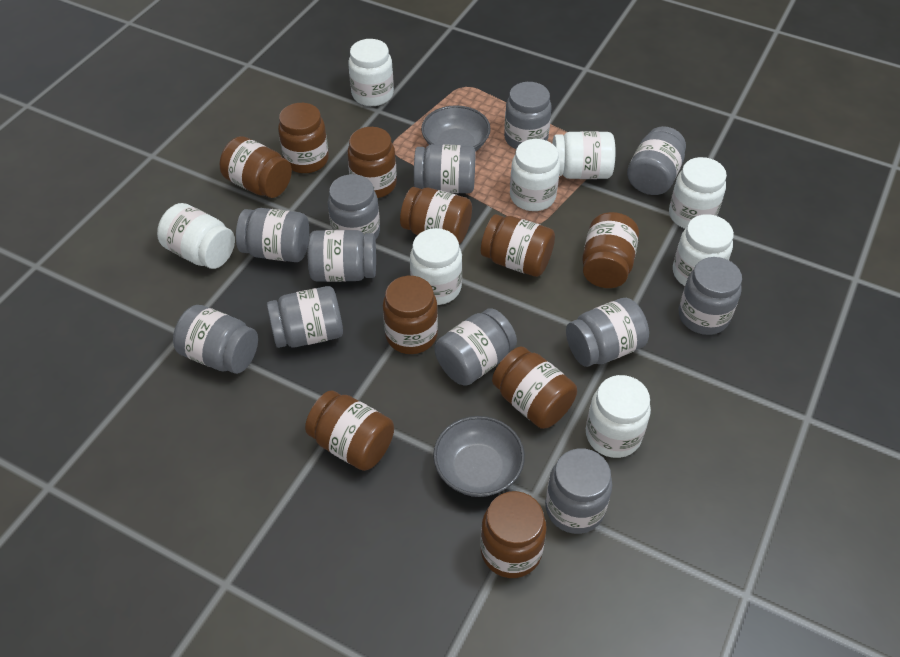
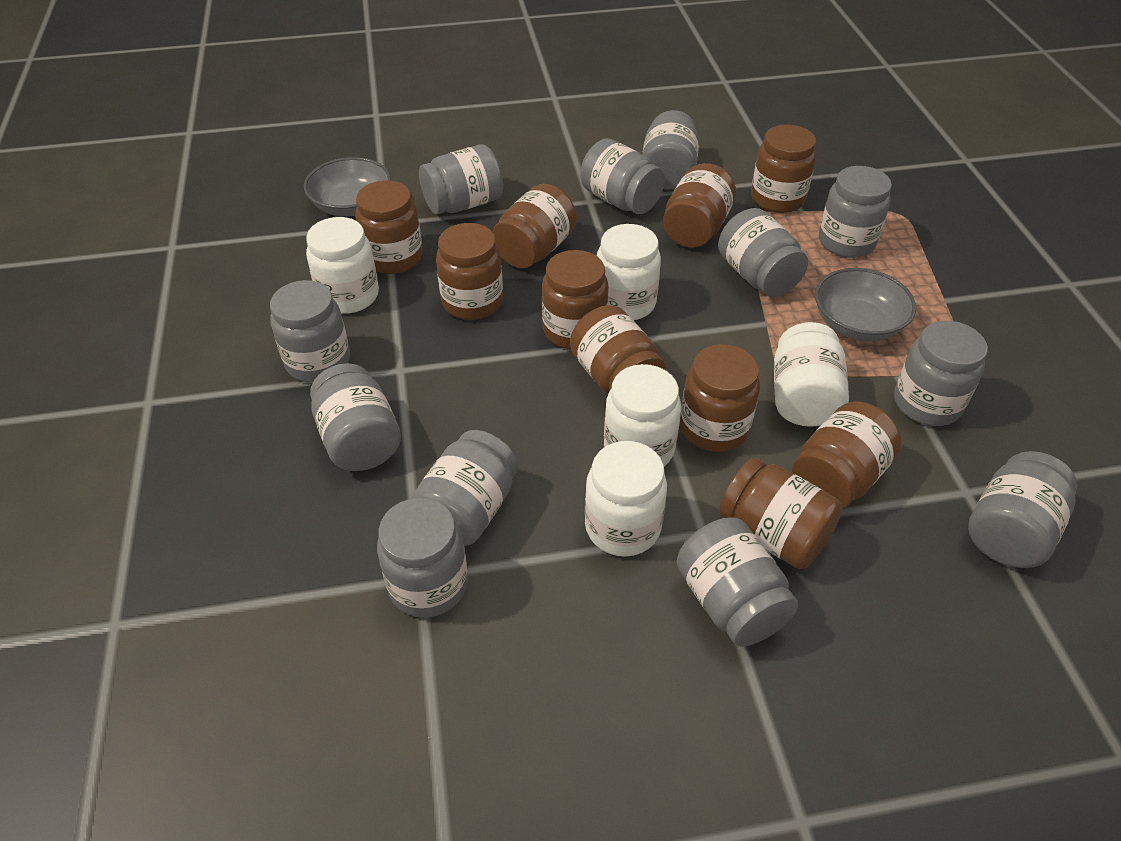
white jar: 8 -> 5

